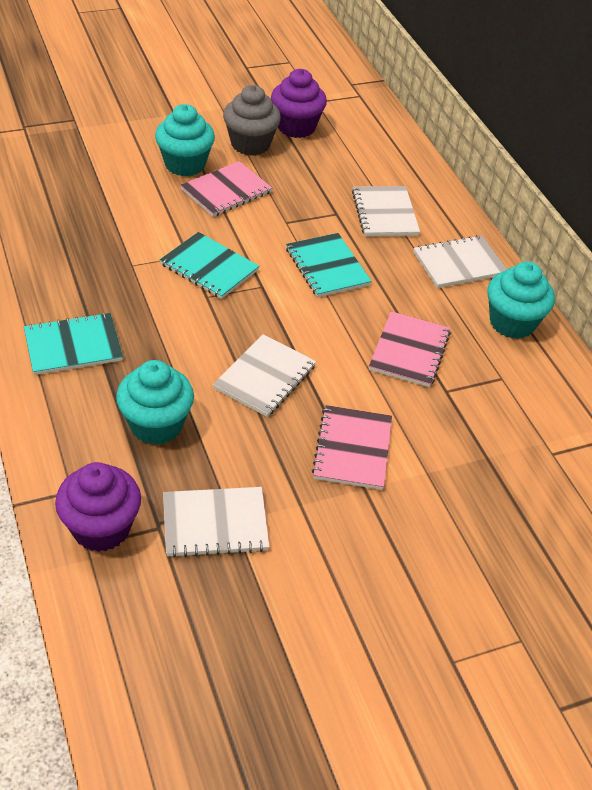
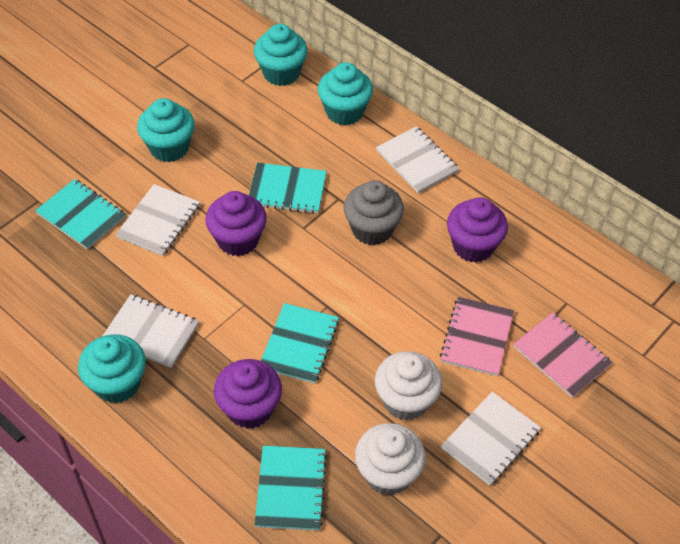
pink notebook: 3 -> 2
purple cupcake: 2 -> 3
turquoise cupcake: 3 -> 4
turquoise notebook: 3 -> 4
white cupcake: 0 -> 2

